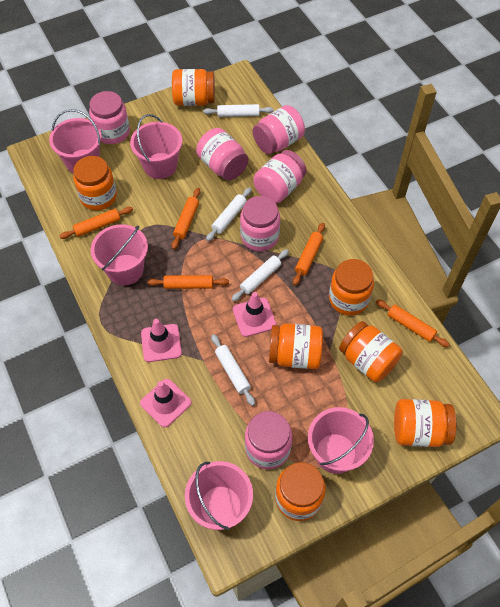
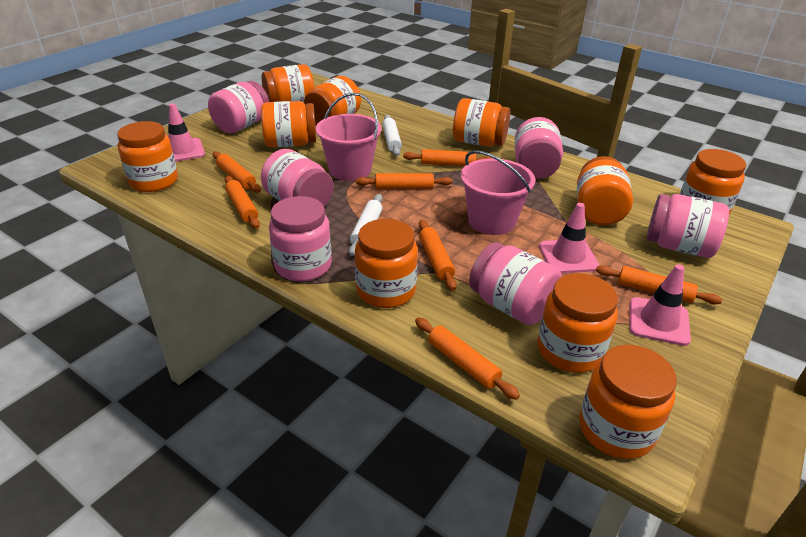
orange jar: 7 -> 10
orange rolling pin: 5 -> 7
pink bucket: 5 -> 2
white rolling pin: 4 -> 2

